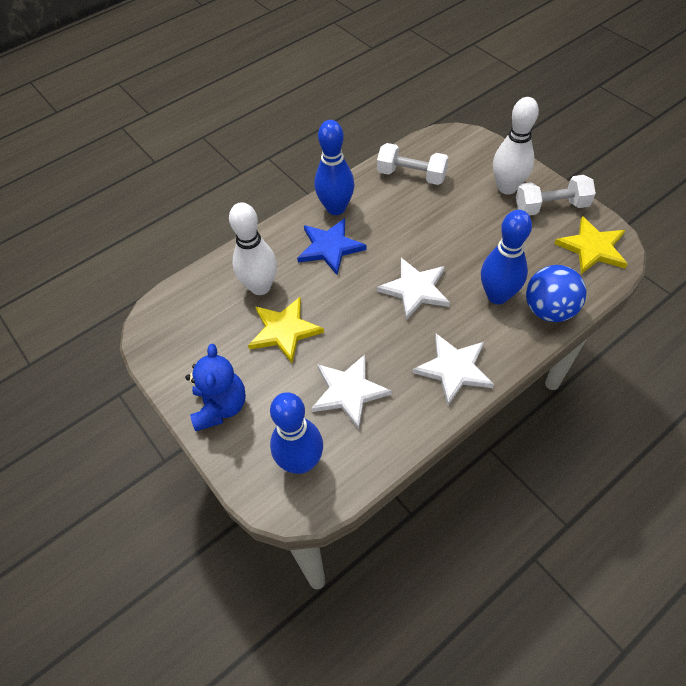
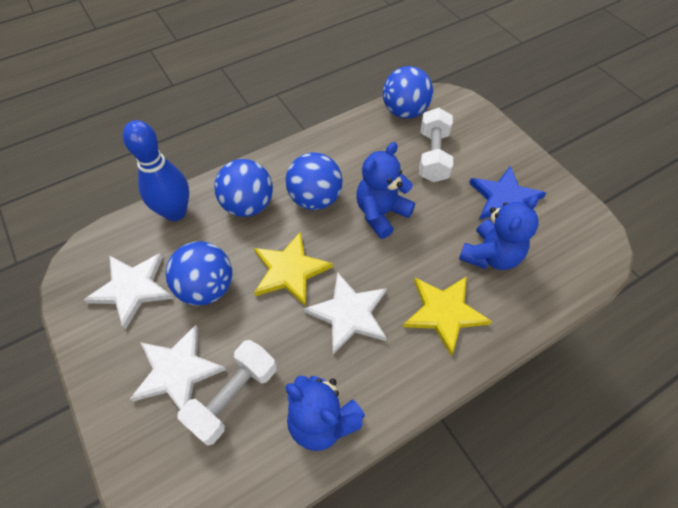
blue ball: 1 -> 4
blue bowling pin: 3 -> 1
blue teddy bear: 1 -> 3
white bowling pin: 2 -> 0

